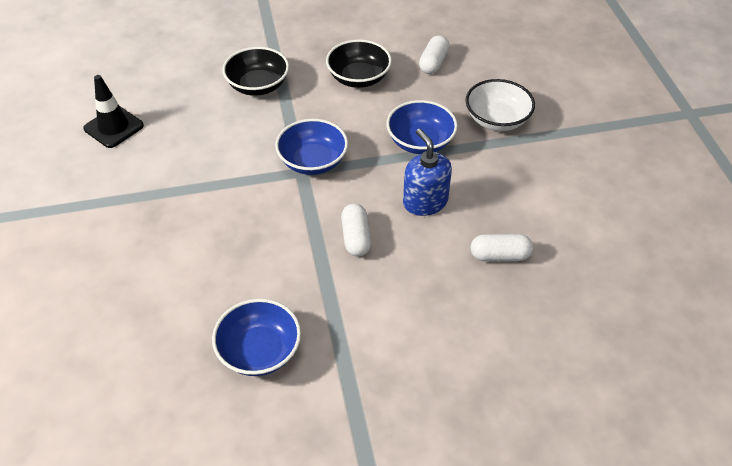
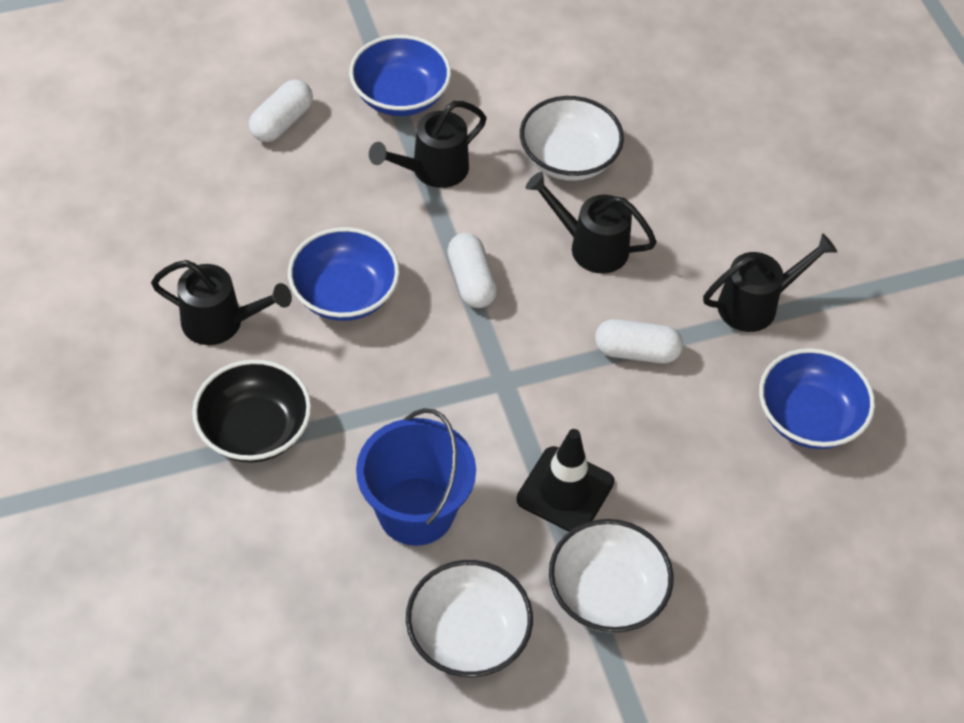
black bowl: 2 -> 1
black watering can: 0 -> 4
blue bucket: 0 -> 1
blue soap dispenser: 1 -> 0
white bowl: 1 -> 3

